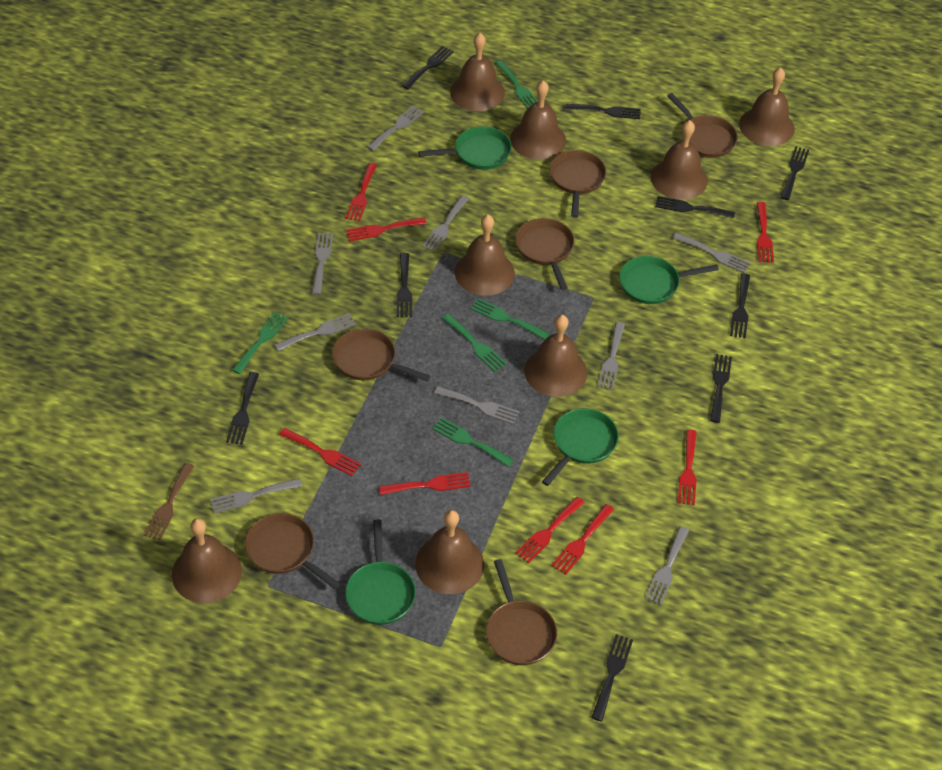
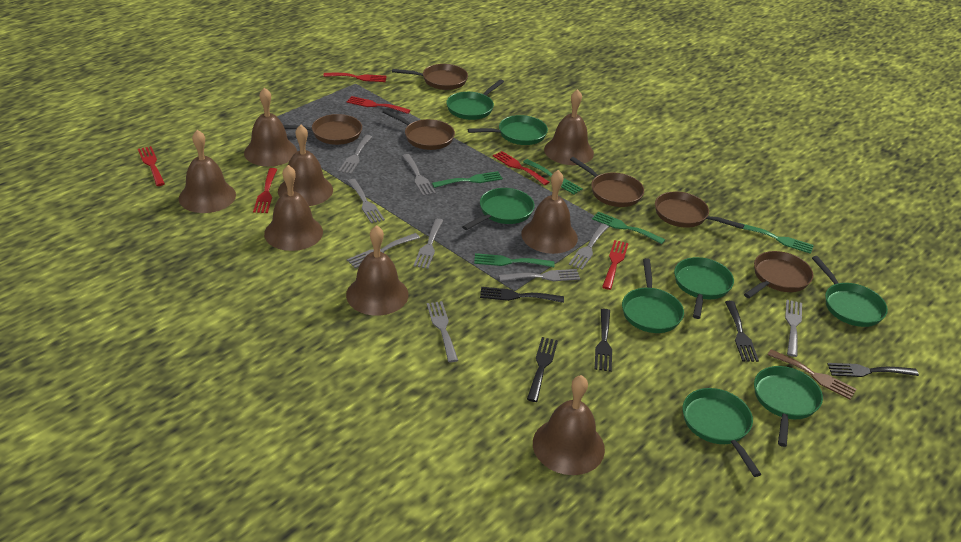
black fork: 9 -> 5
green pan: 4 -> 8
red fork: 8 -> 6

